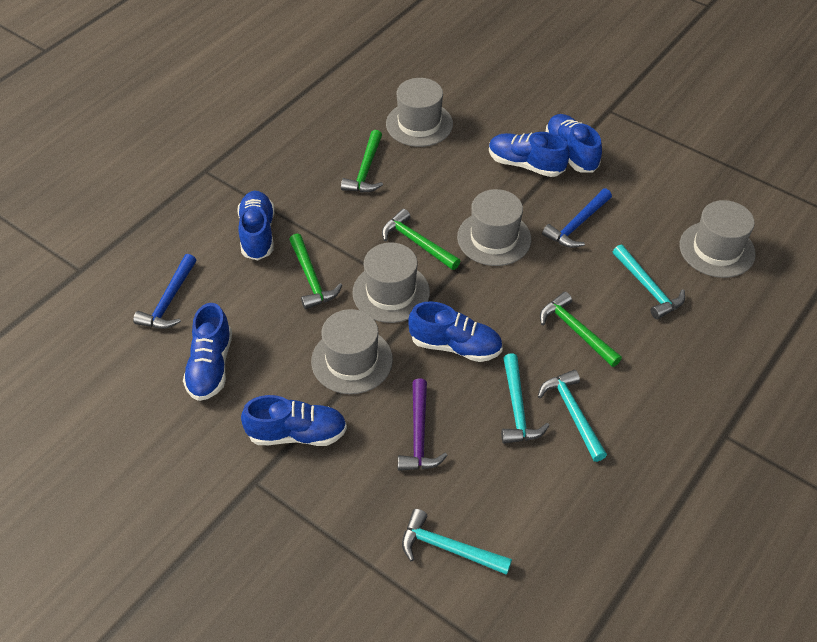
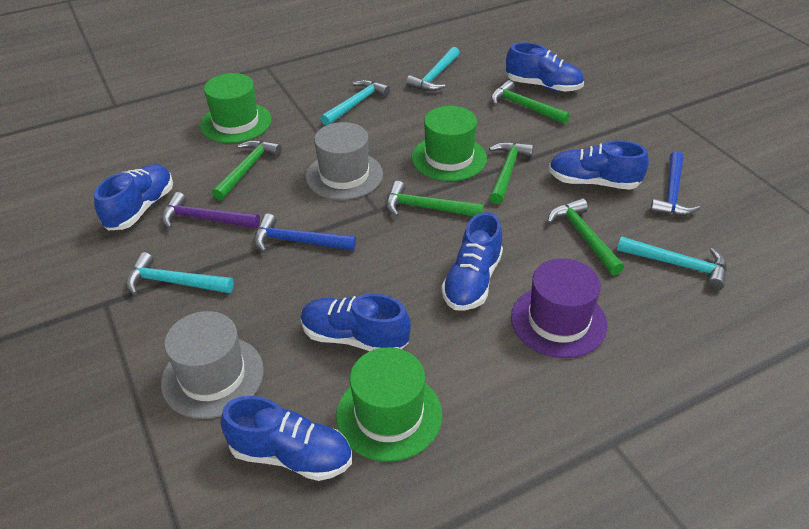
green hammer: 4 -> 5
green hat: 0 -> 3
grey hat: 5 -> 2
purple hat: 0 -> 1

